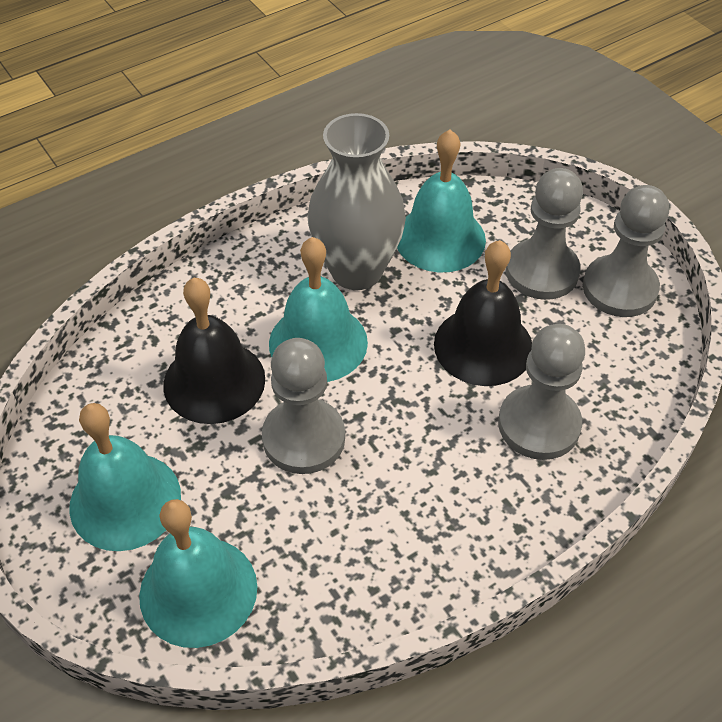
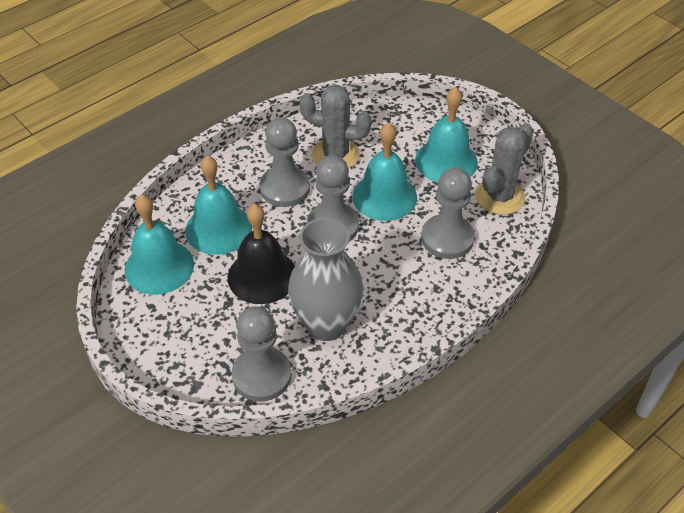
black bell: 2 -> 1
grey cactus: 0 -> 2

